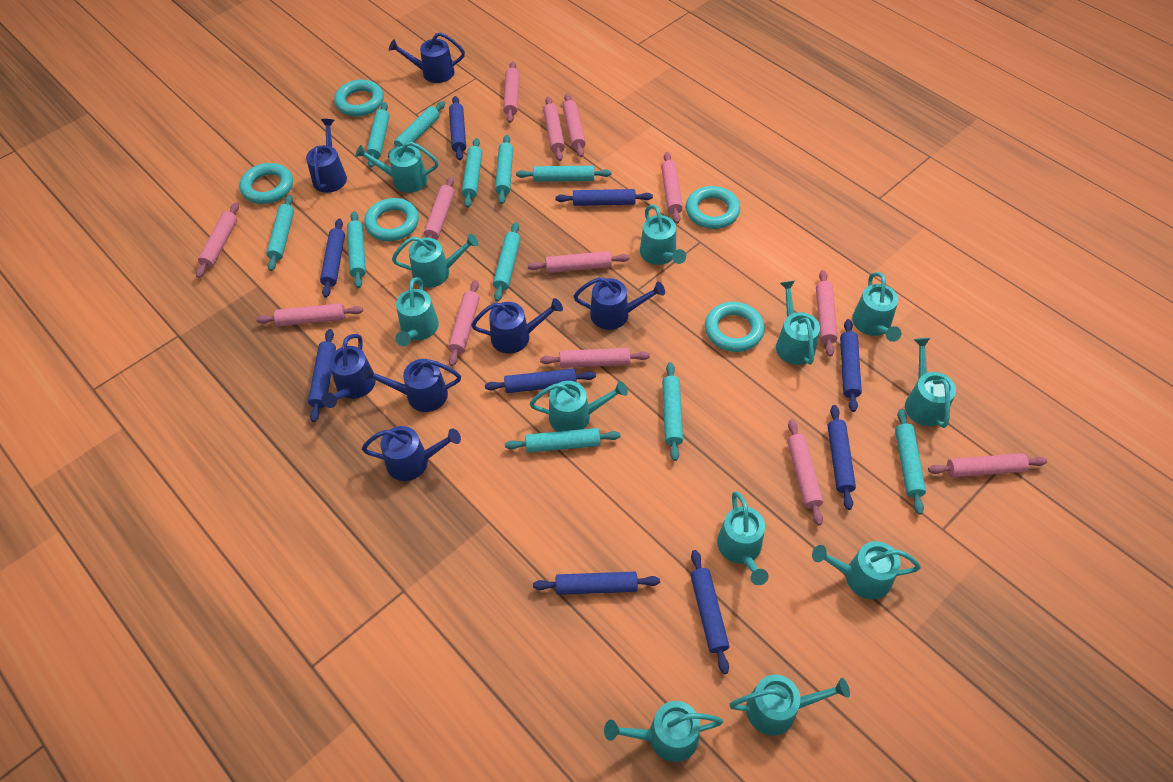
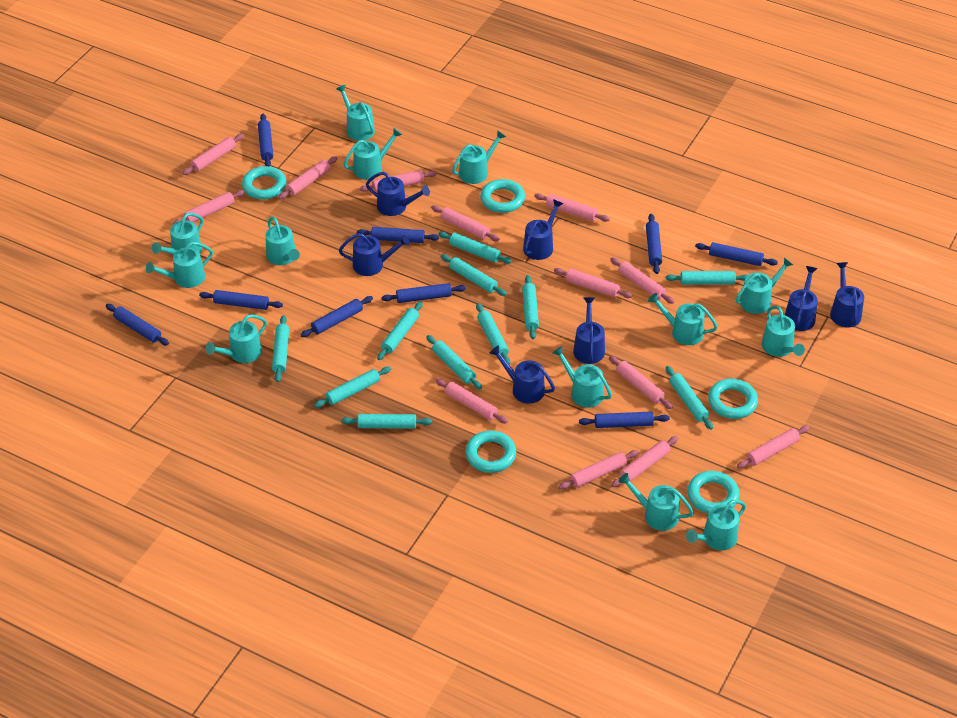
turquoise watering can: 12 -> 13

